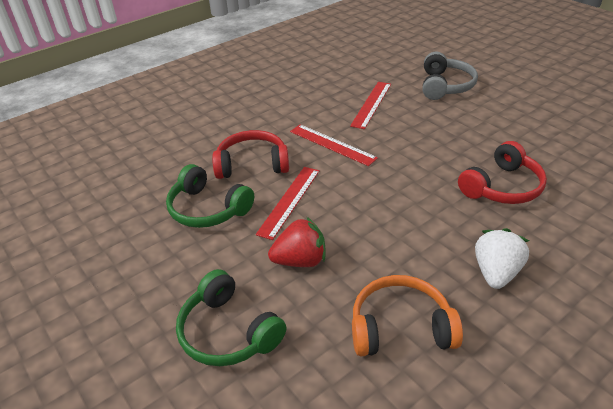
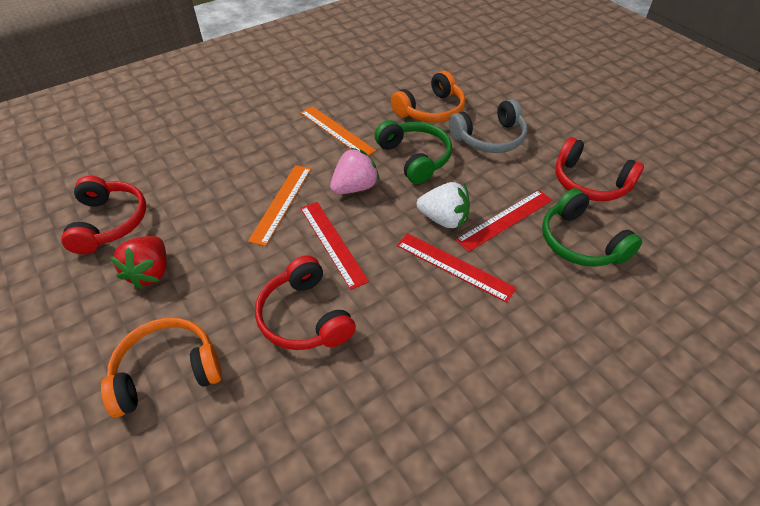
orange headphones: 1 -> 2
orange ruler: 0 -> 2
pink strawberry: 0 -> 1
red headphones: 2 -> 3

